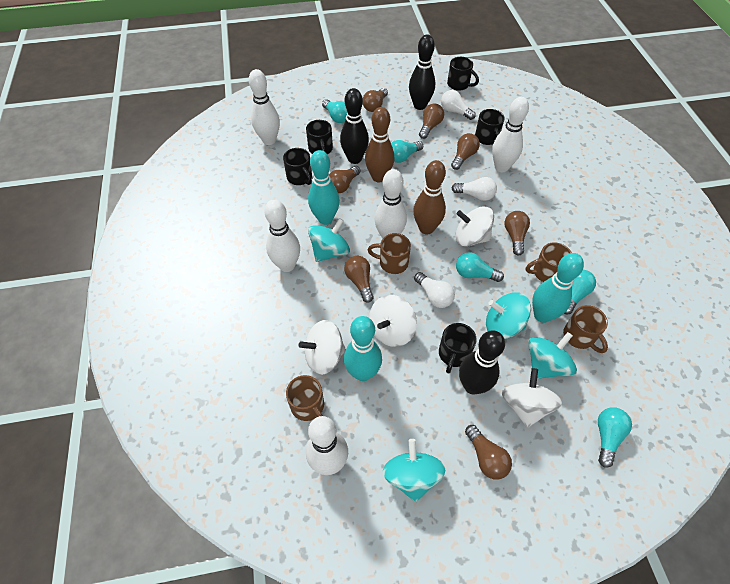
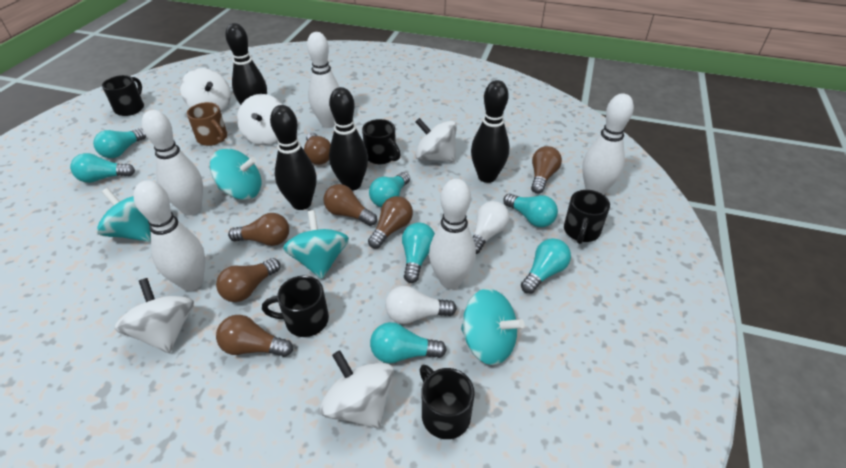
black bowling pin: 3 -> 4
brown bowling pin: 2 -> 0
brown mug: 4 -> 1
turquoise bowling pin: 3 -> 0
turquoise light bulb: 5 -> 7
white light bulb: 3 -> 2
white spinning top: 4 -> 5

